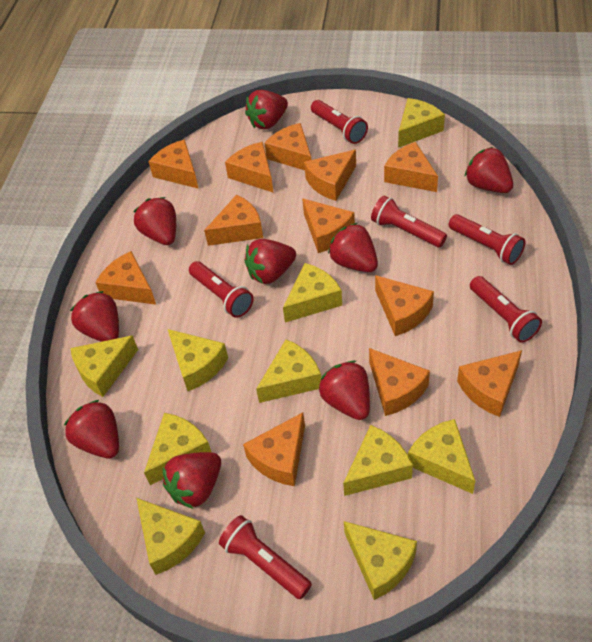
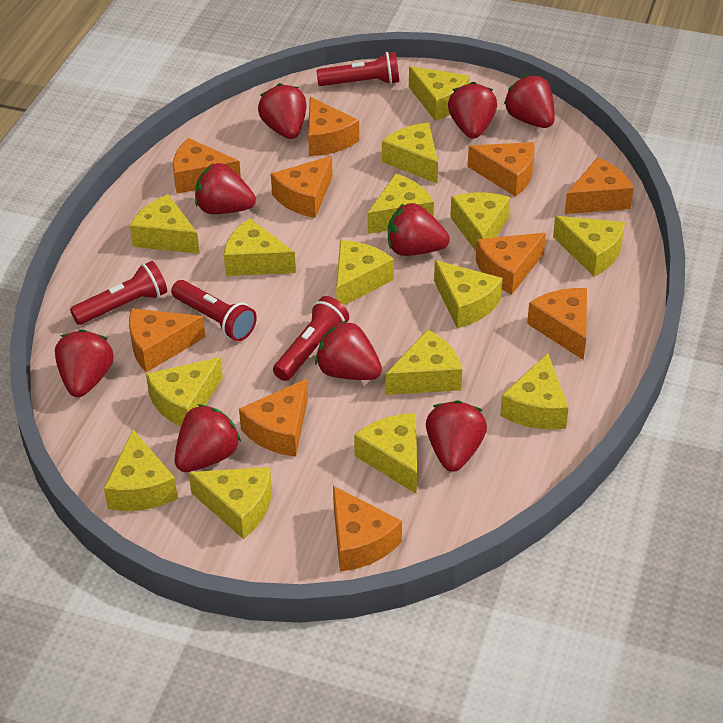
orange cheese: 12 -> 10
red flashlight: 6 -> 4
yellow cheese: 10 -> 15

